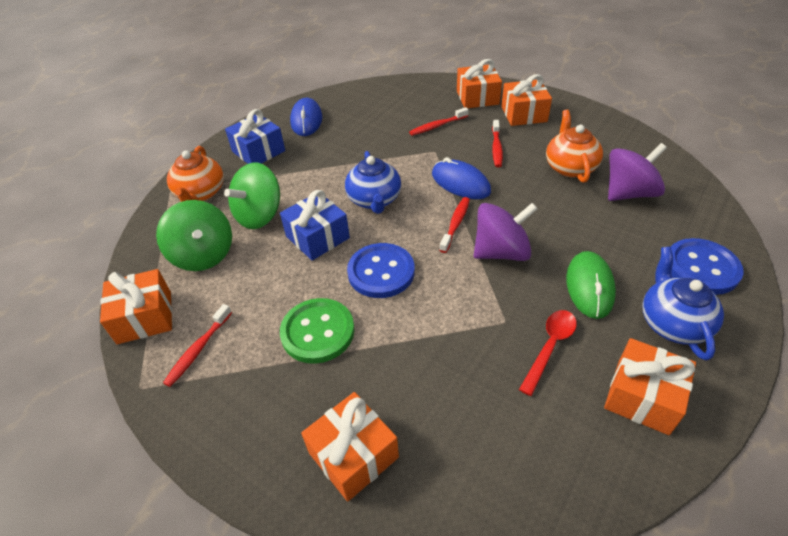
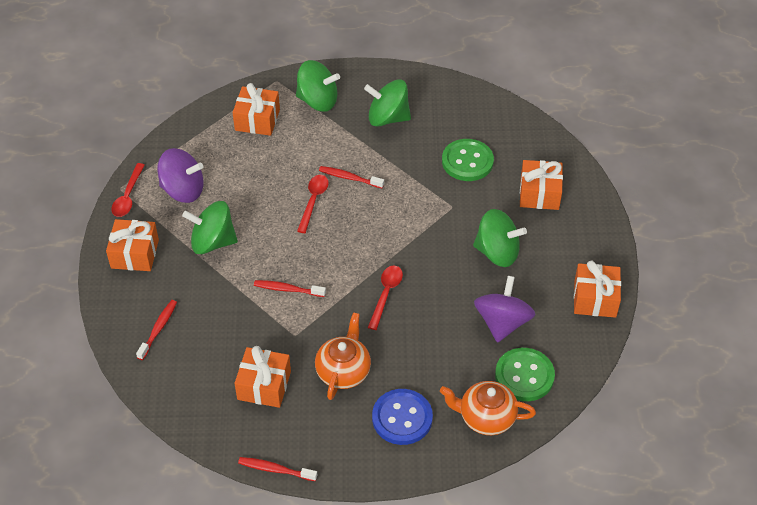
blue button: 2 -> 1
blue gift: 2 -> 0
blue mouse: 2 -> 0
blue teapot: 2 -> 0
green button: 1 -> 2
green mouse: 1 -> 0
green spinning top: 2 -> 4
red spoon: 1 -> 3

